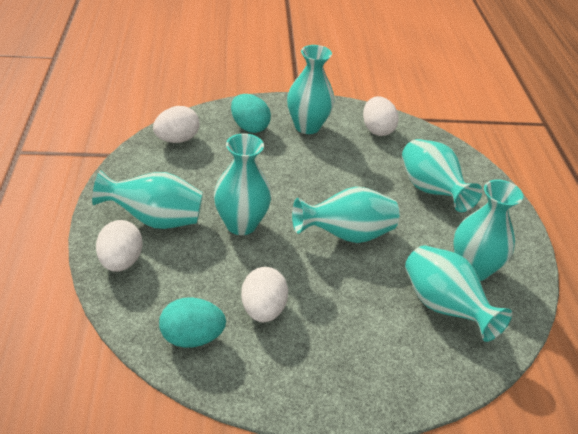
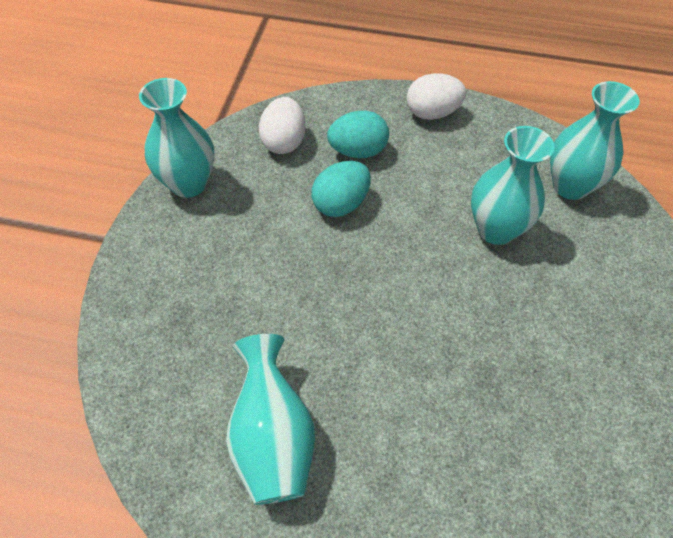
turquoise vase: 7 -> 4
white egg: 4 -> 2

